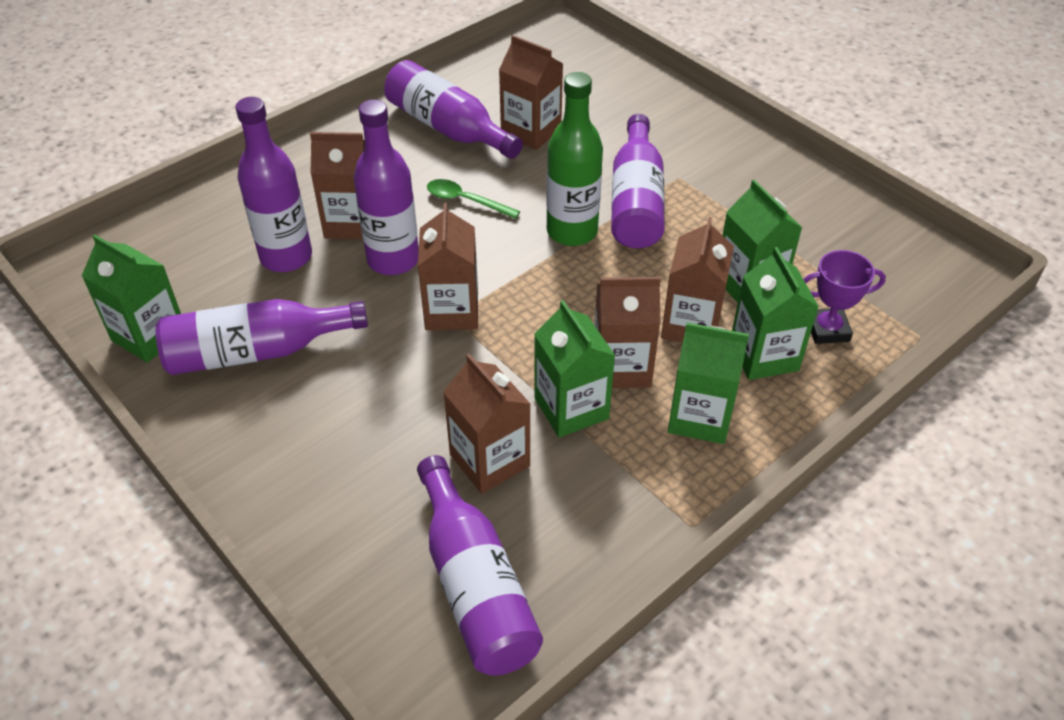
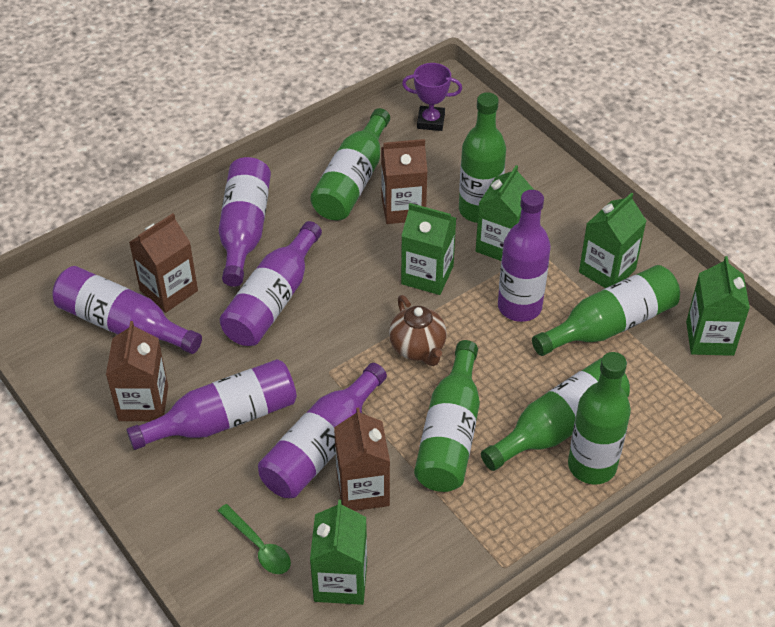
brown carton: 6 -> 4
brown teapot: 0 -> 1
green bottle: 1 -> 6

